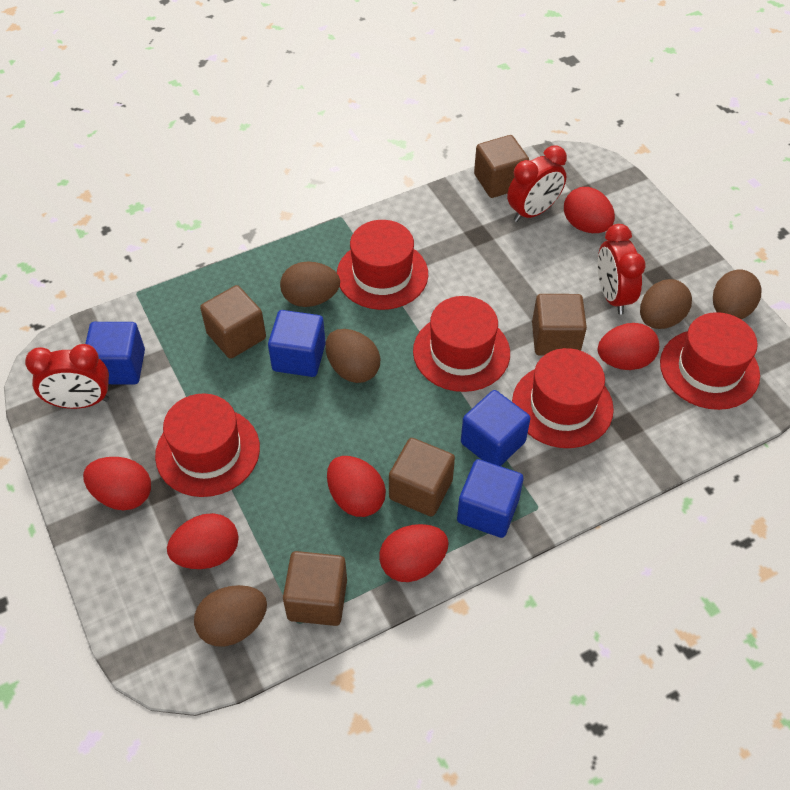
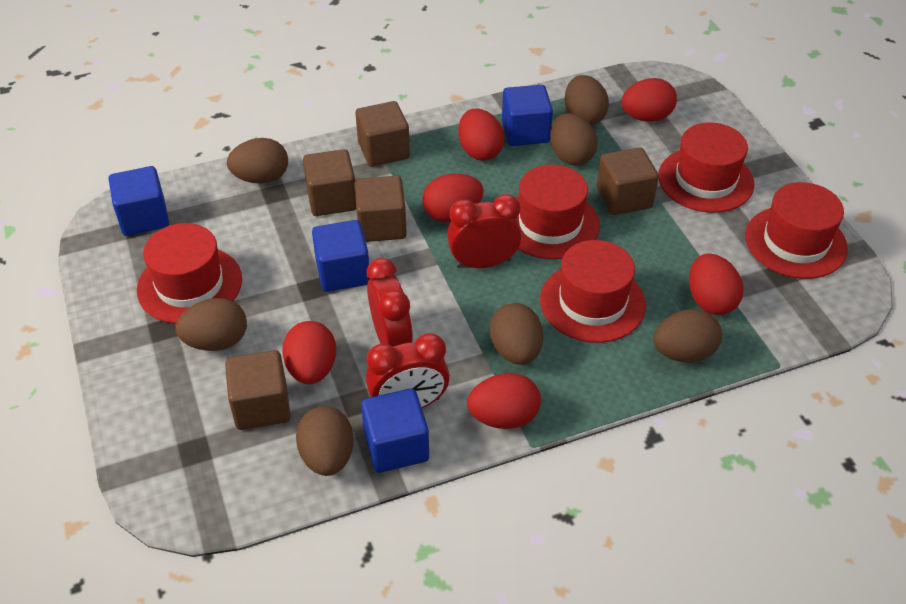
brown egg: 5 -> 7

